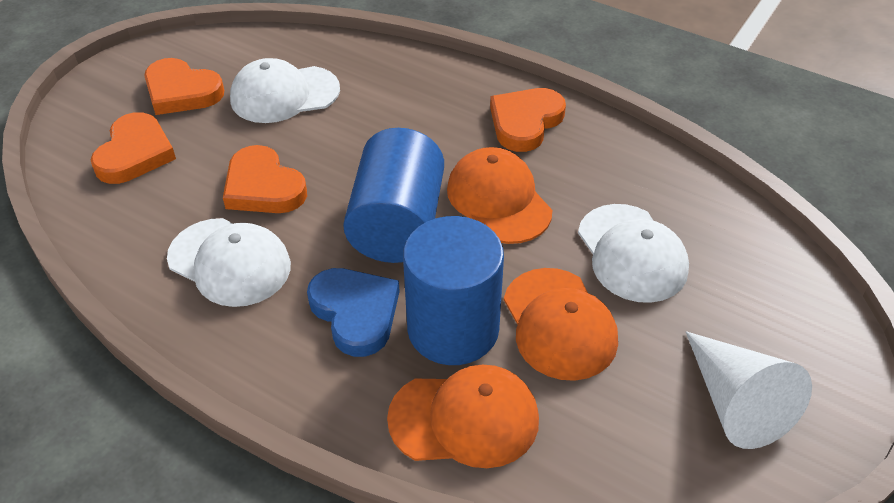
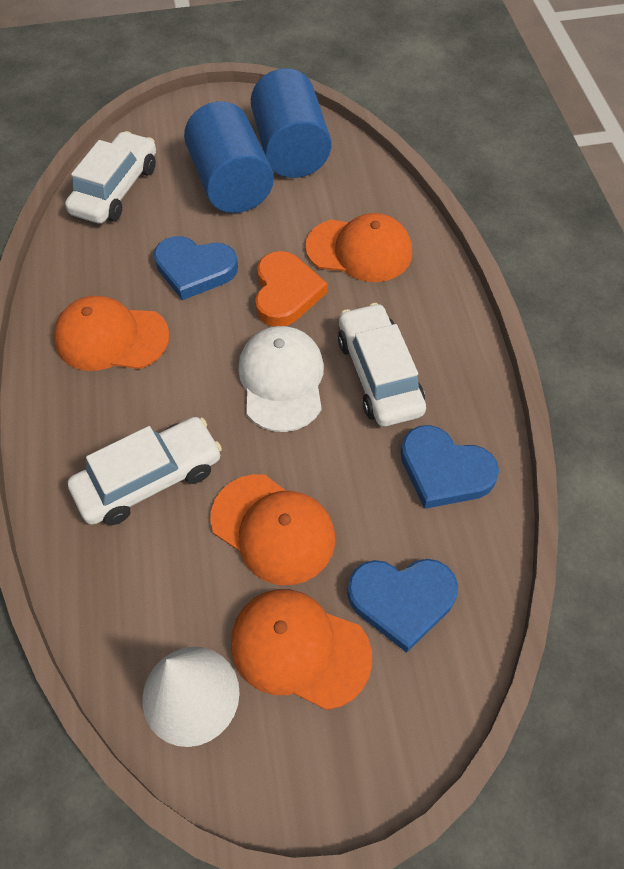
blue heart: 1 -> 3
orange cap: 3 -> 4
orange heart: 4 -> 1
white cap: 3 -> 1
white car: 0 -> 3

